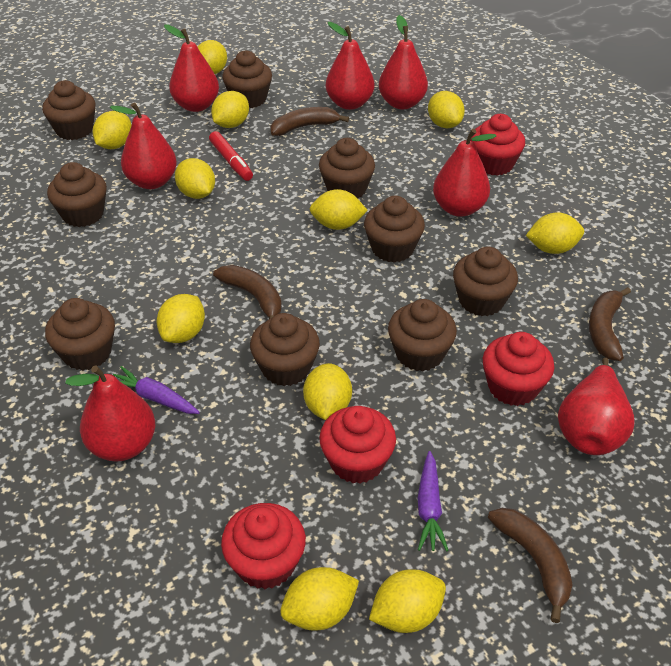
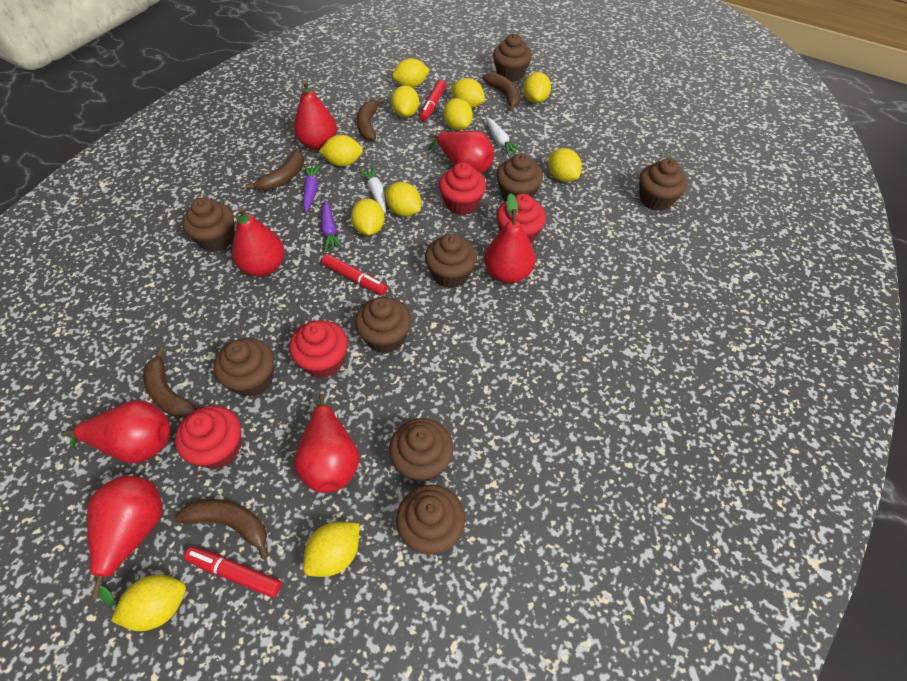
brown banana: 4 -> 5
red marker: 1 -> 3
white carrot: 0 -> 2

